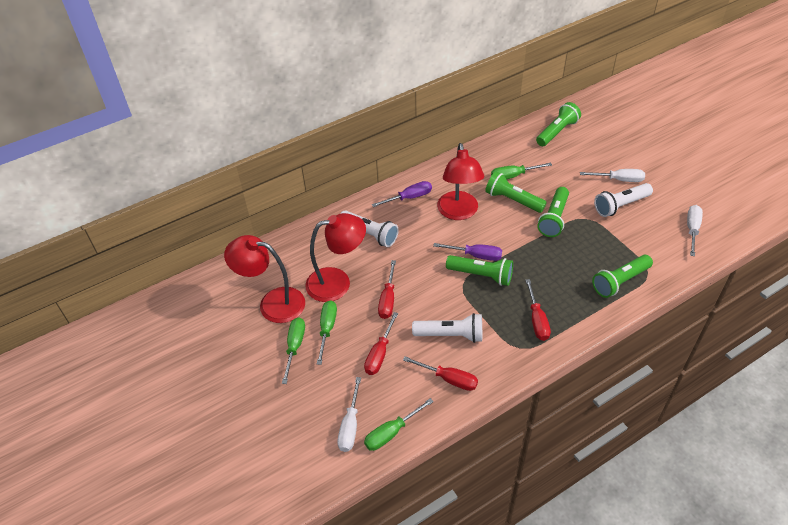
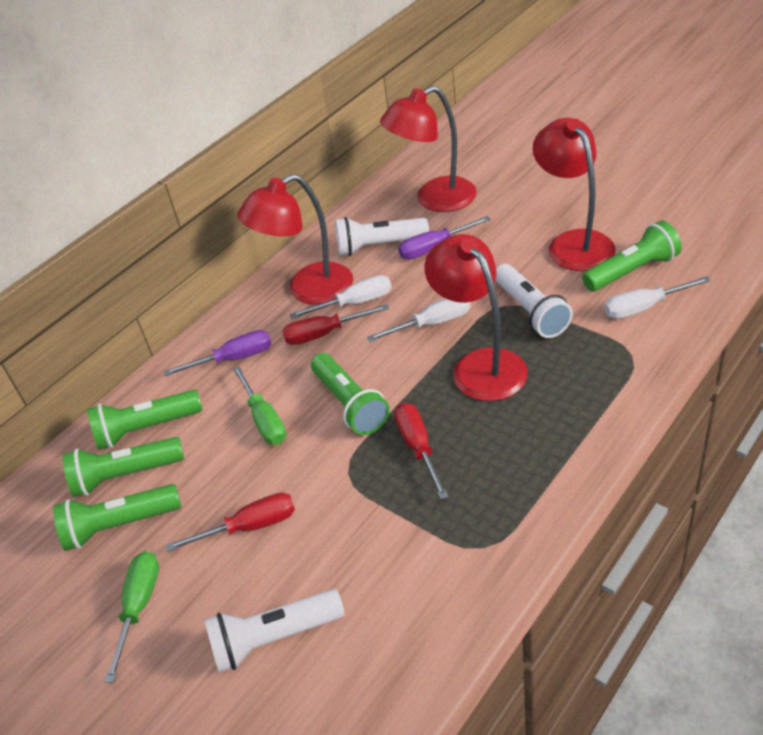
green screwdriver: 4 -> 2
red lamp: 3 -> 4
red screwdriver: 4 -> 3

